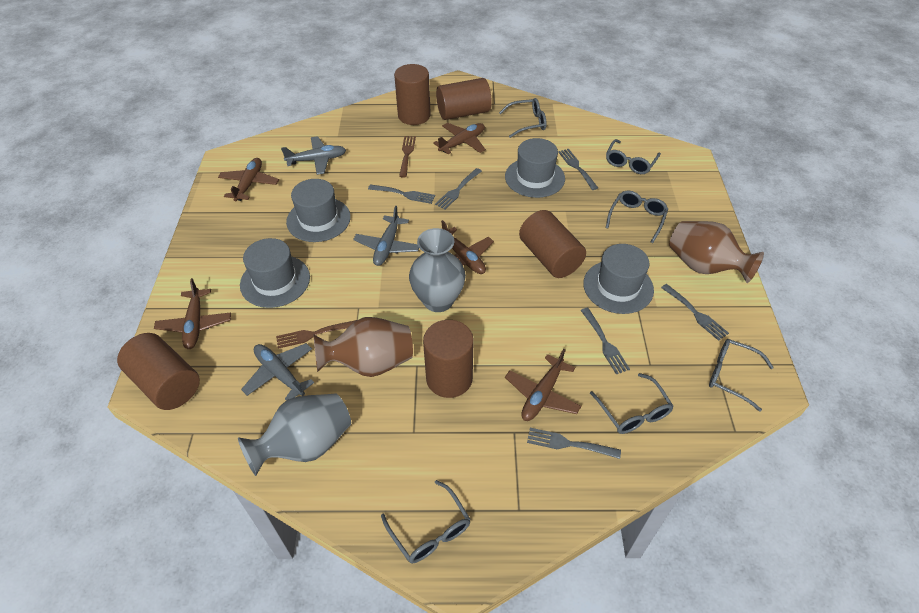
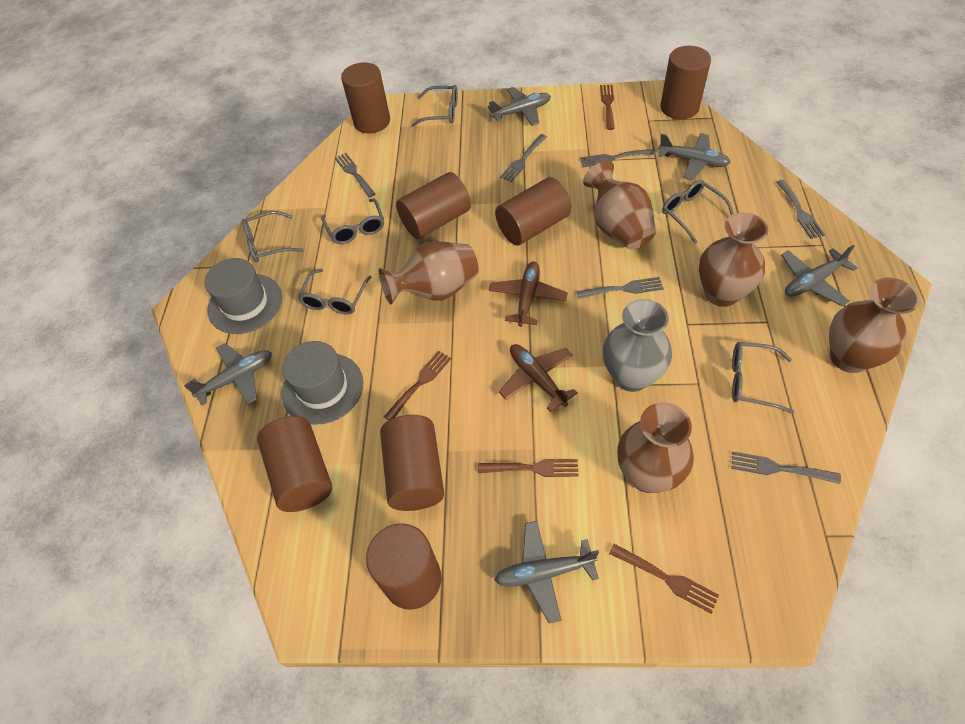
brown cylinder: 5 -> 7
brown fork: 2 -> 4
brown plane: 5 -> 2
brown vase: 2 -> 5
grey hat: 4 -> 2
grey plane: 3 -> 5
grey vase: 2 -> 1

